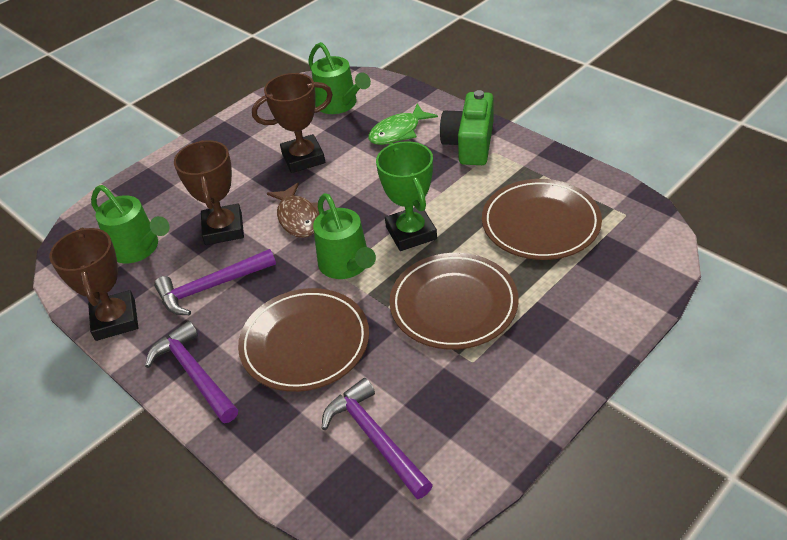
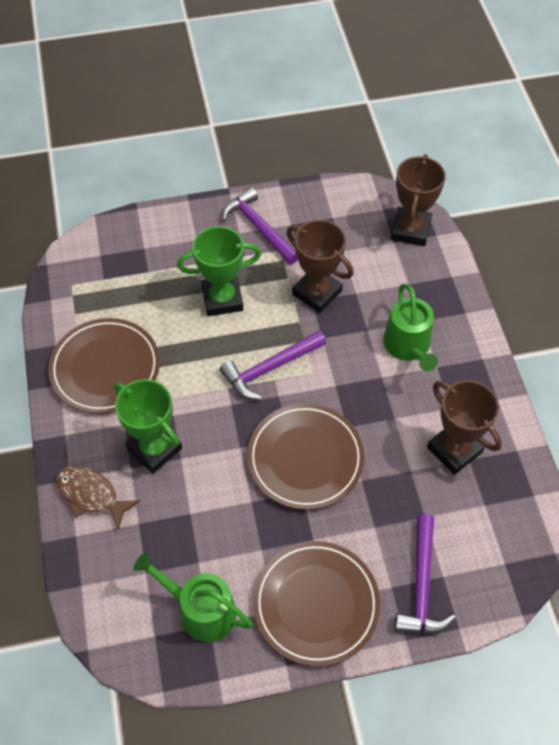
green camera: 1 -> 0
green fish: 1 -> 0
green trophy: 1 -> 2
green watering can: 3 -> 2

